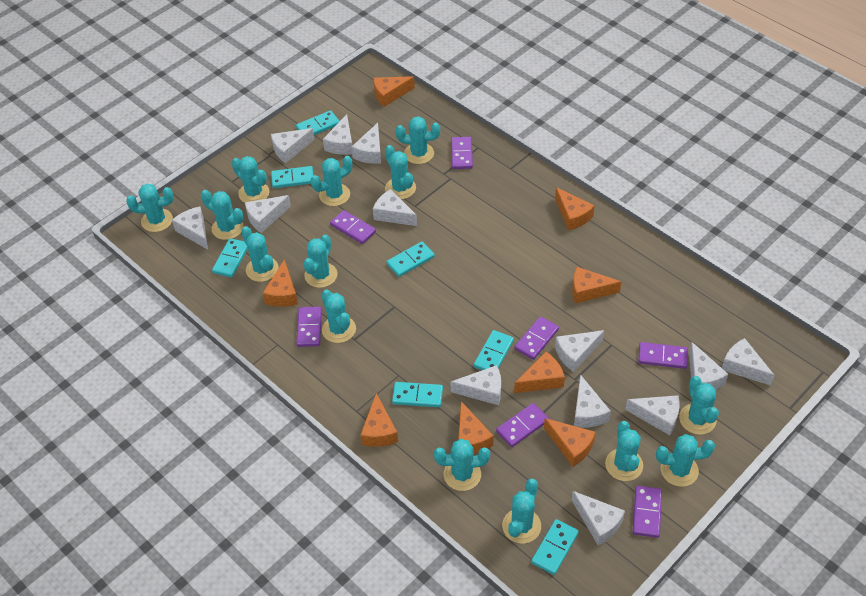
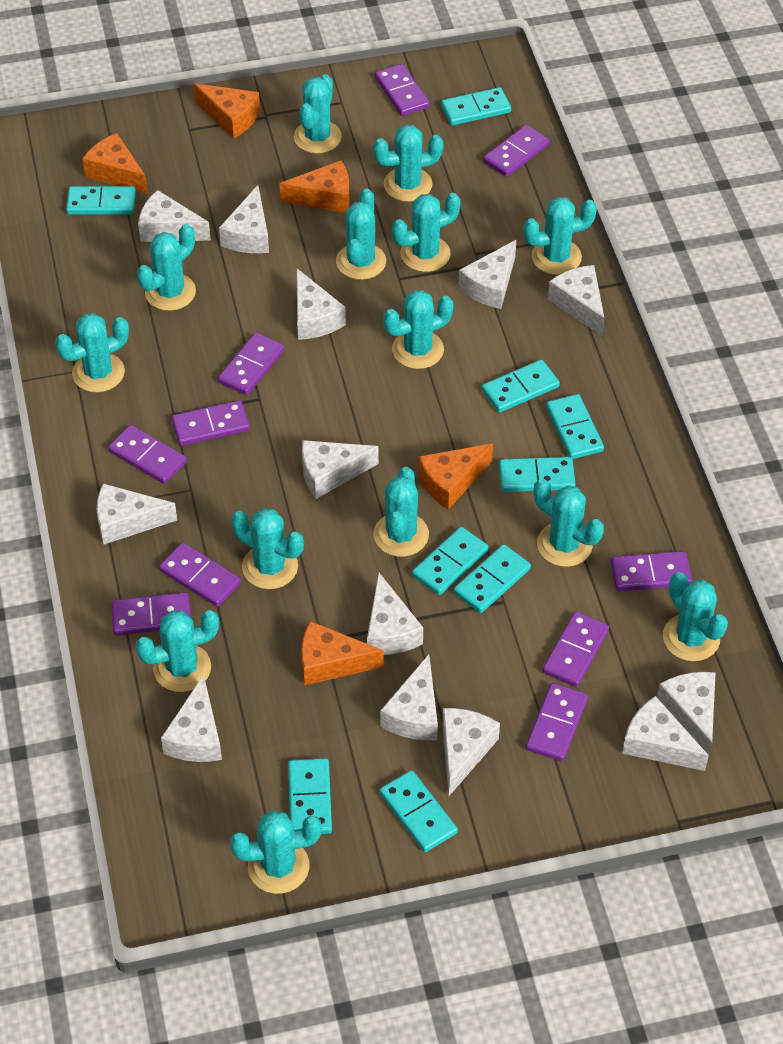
orange cheese: 8 -> 5
purple domino: 7 -> 10
turquoise domino: 7 -> 9

